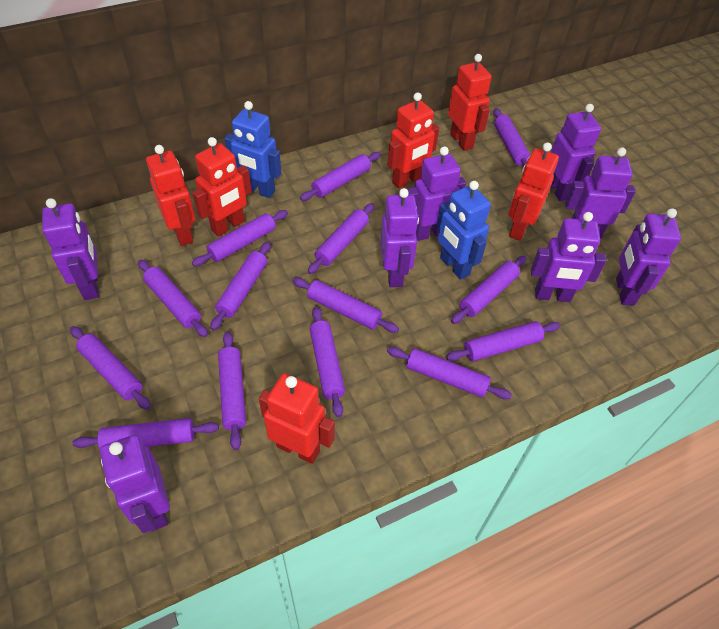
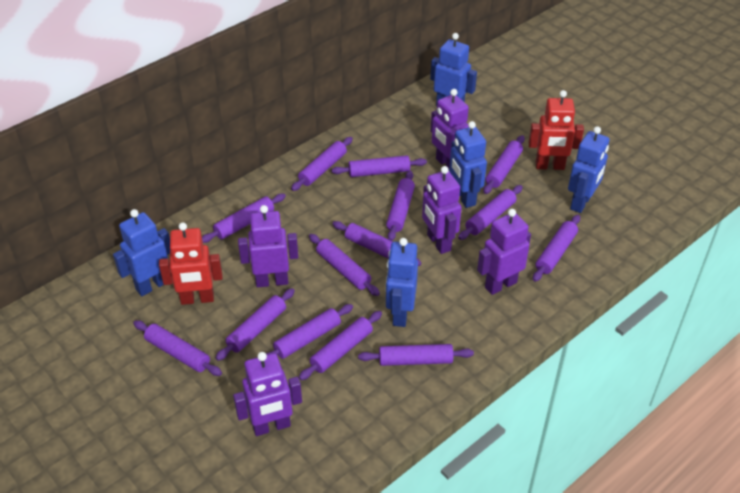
blue robot: 2 -> 5
purple robot: 8 -> 5
red robot: 6 -> 2

